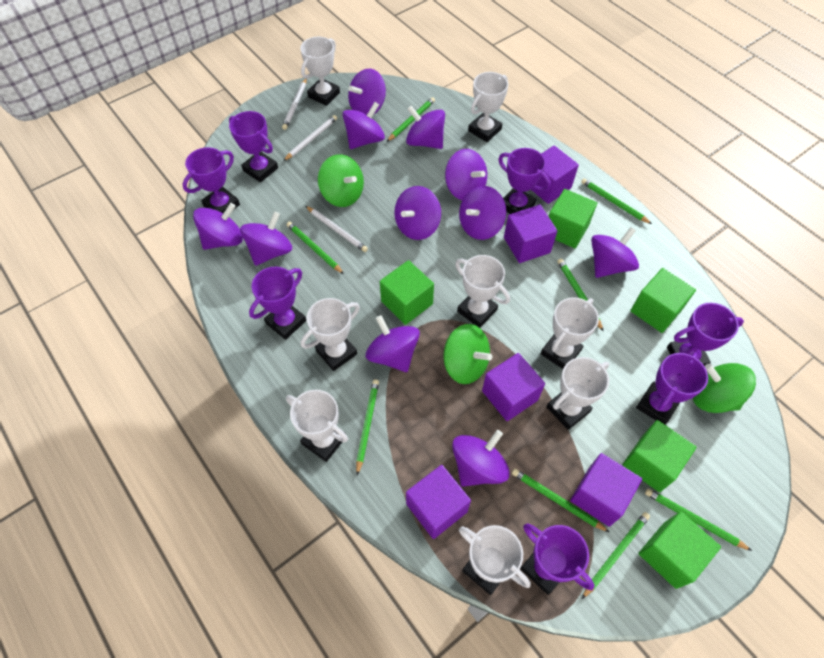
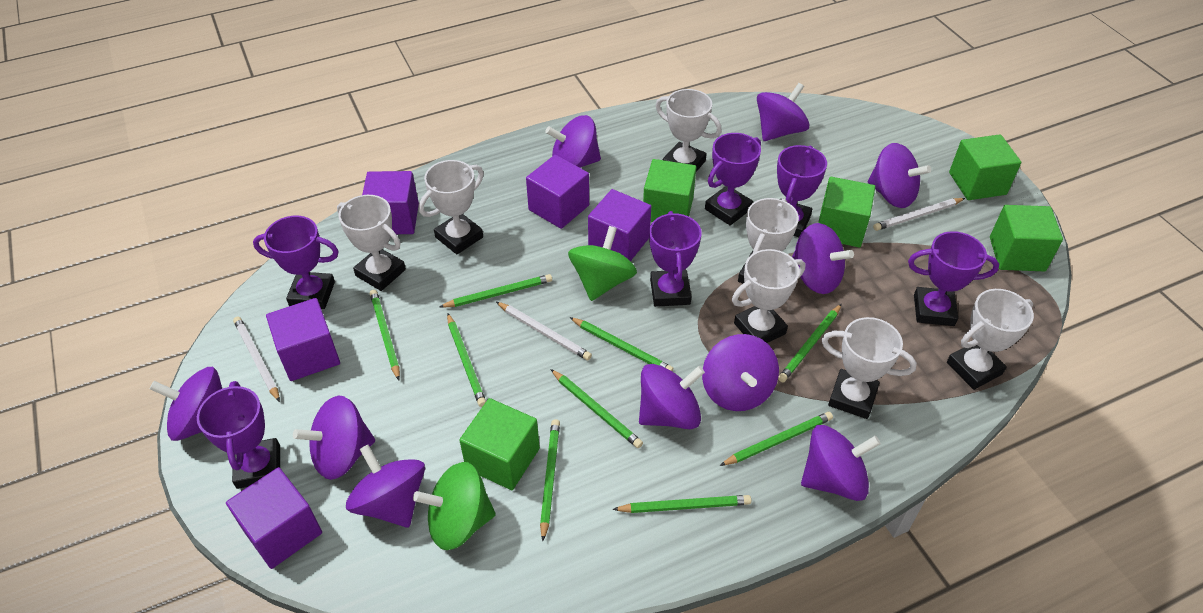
green pencil: 8 -> 9
green spinning top: 3 -> 2
purple spinning top: 11 -> 10
purple trophy: 7 -> 6
white trophy: 8 -> 7

